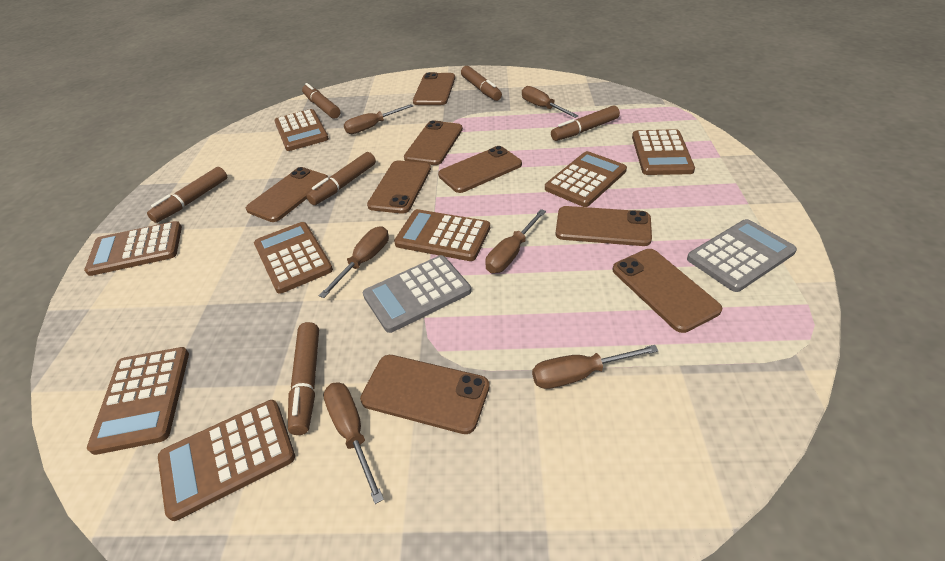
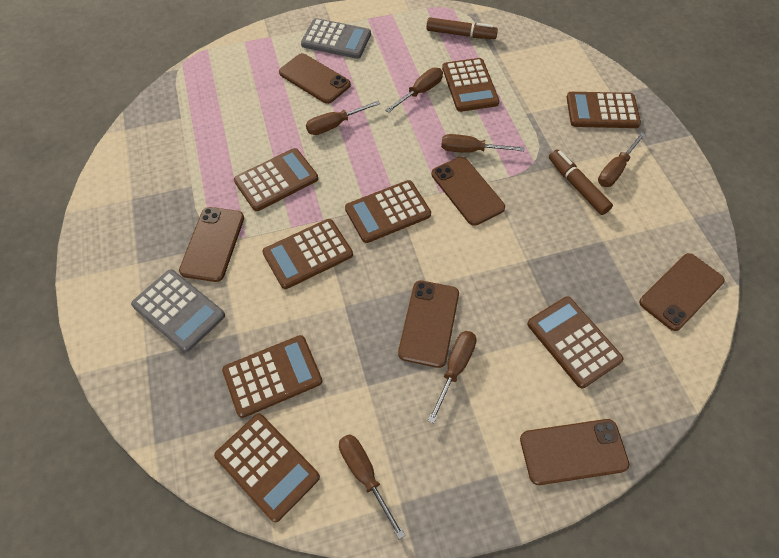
brown marker: 6 -> 2
brown phone: 8 -> 6

